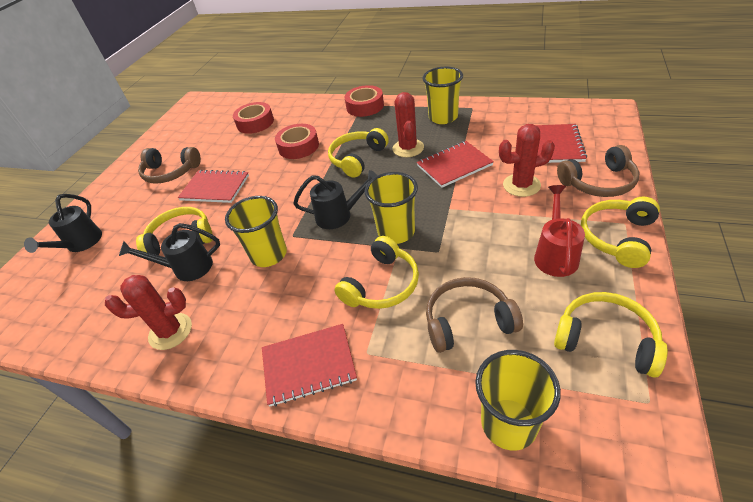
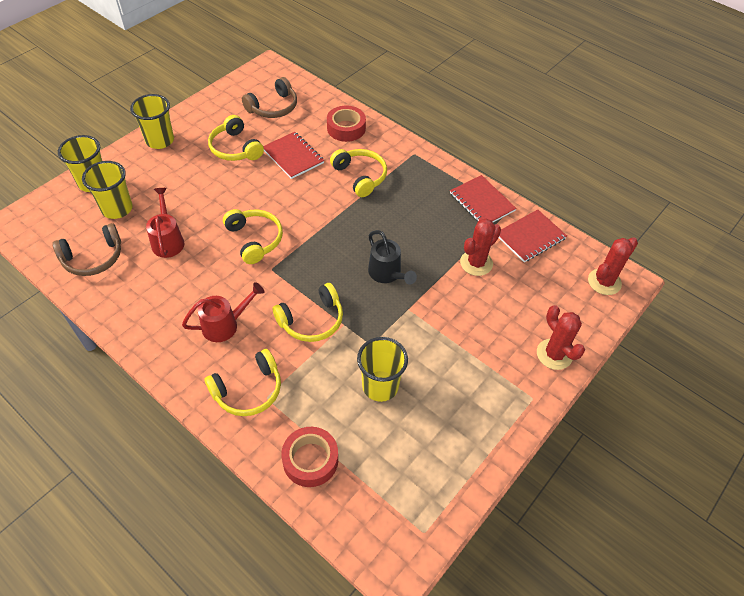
black watering can: 3 -> 1
brown headphones: 3 -> 2
red notebook: 4 -> 3
red tape: 3 -> 2
red watering can: 1 -> 2

